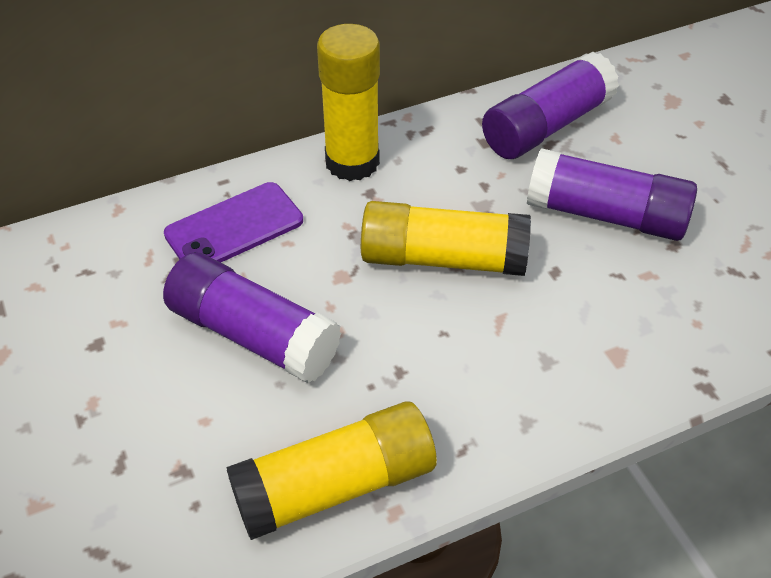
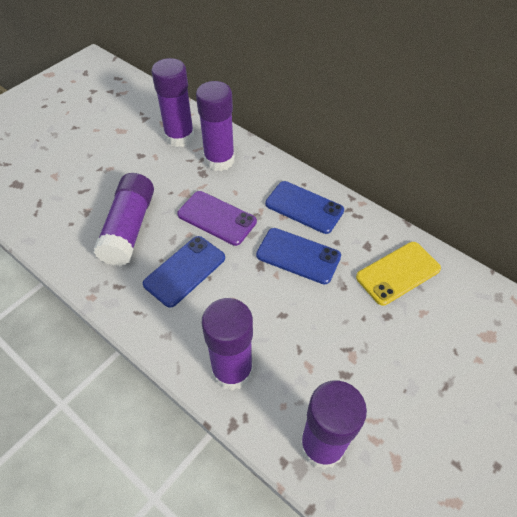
blue phone: 0 -> 3
purple glue stick: 3 -> 5
yellow glue stick: 3 -> 0
yellow phone: 0 -> 1

